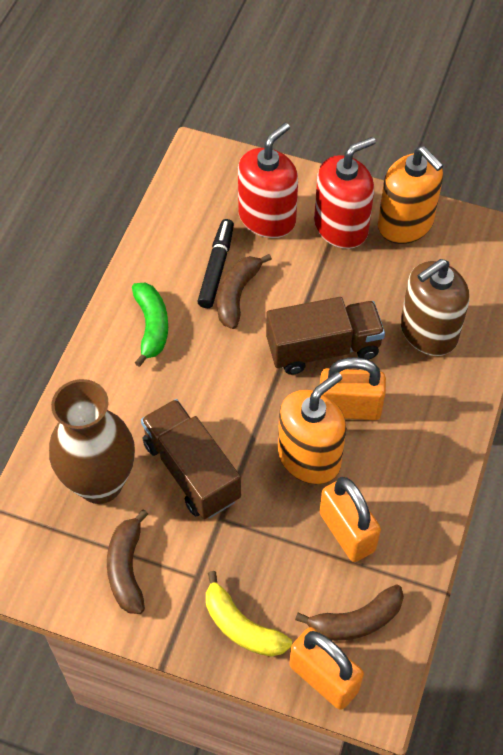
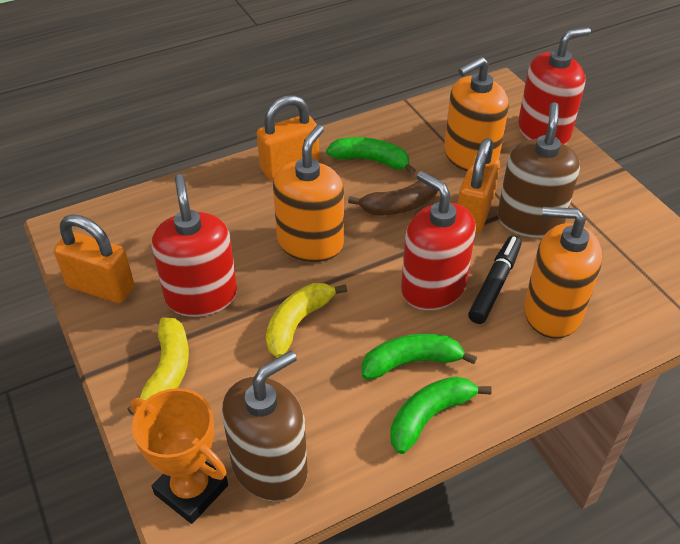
brown banana: 3 -> 1
brown soap dispenser: 1 -> 2
brown truck: 2 -> 0
brown vase: 1 -> 0
green banana: 1 -> 3
orange soap dispenser: 2 -> 3
orange trophy: 0 -> 1
red soap dispenser: 2 -> 3
yellow banana: 1 -> 2

